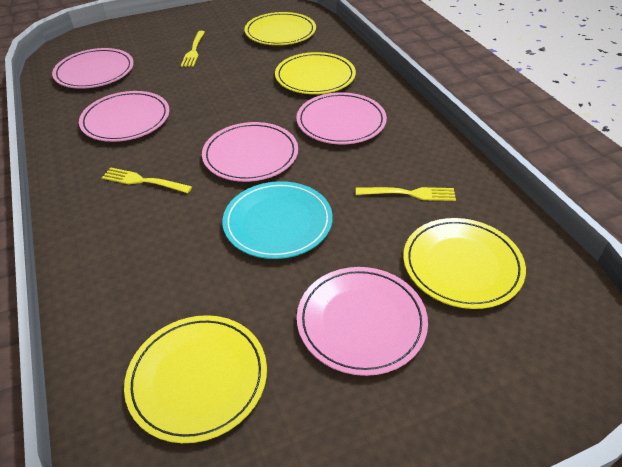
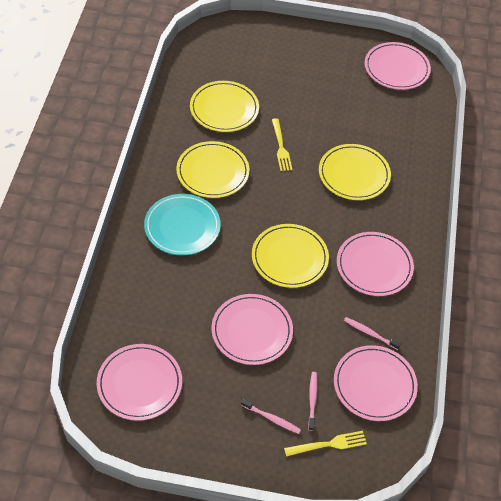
pink toothbrush: 0 -> 3
yellow fork: 3 -> 2

